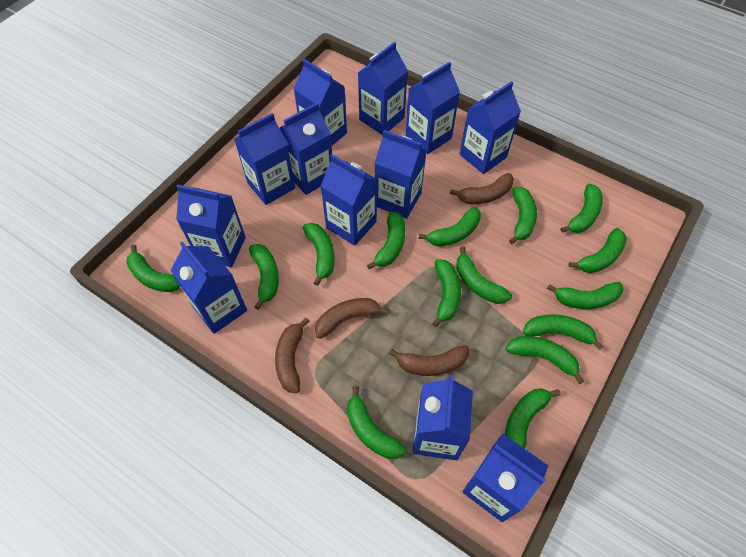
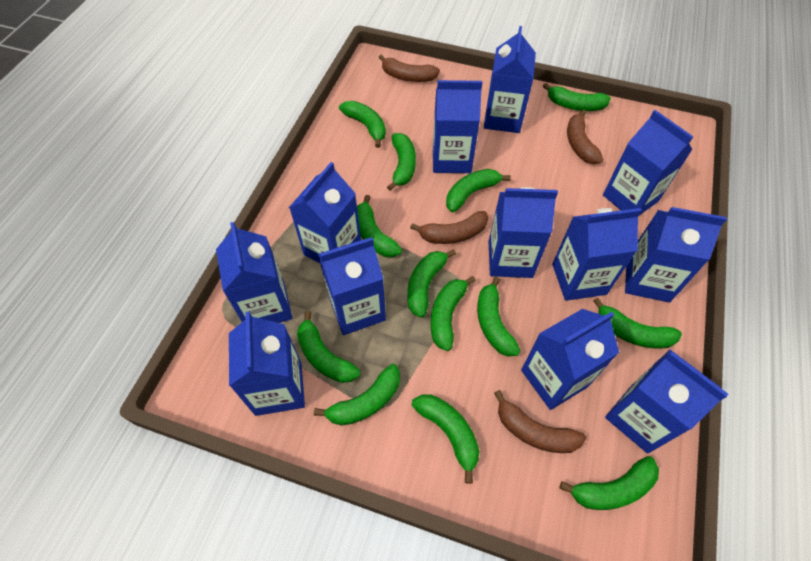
green banana: 15 -> 13

